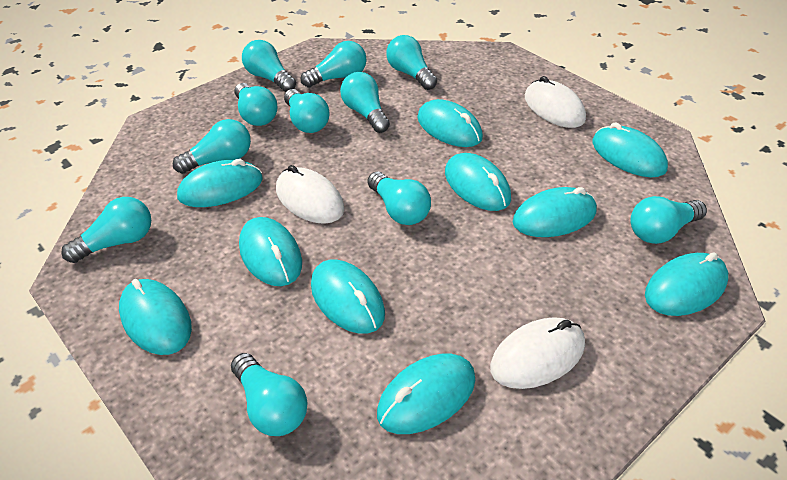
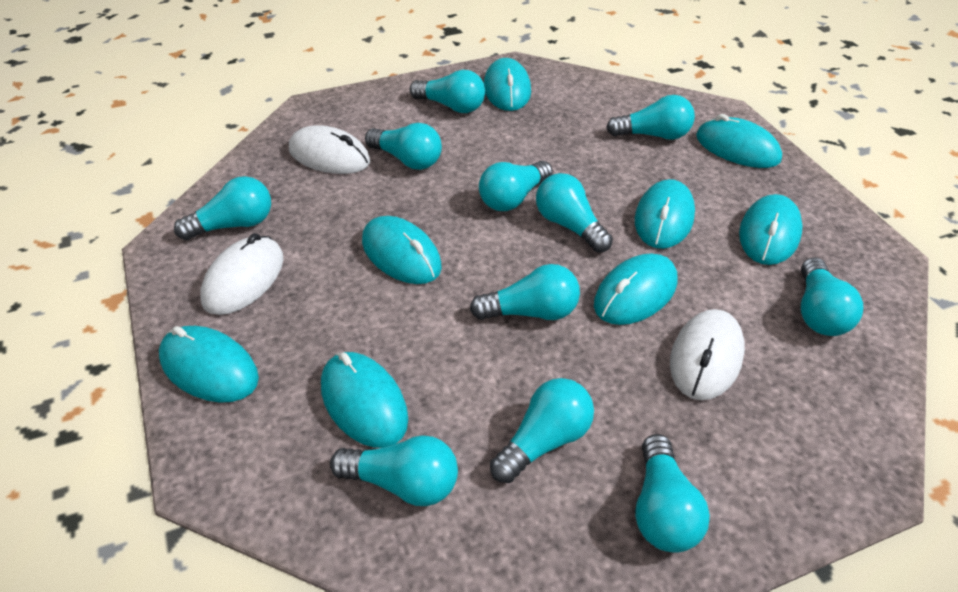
turquoise mouse: 10 -> 8

